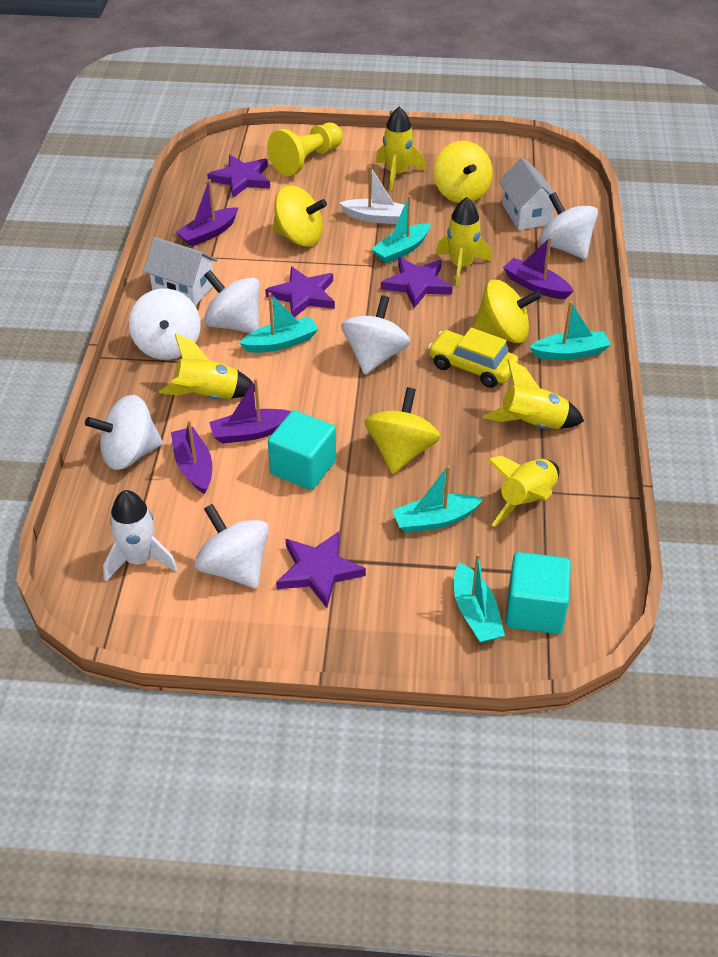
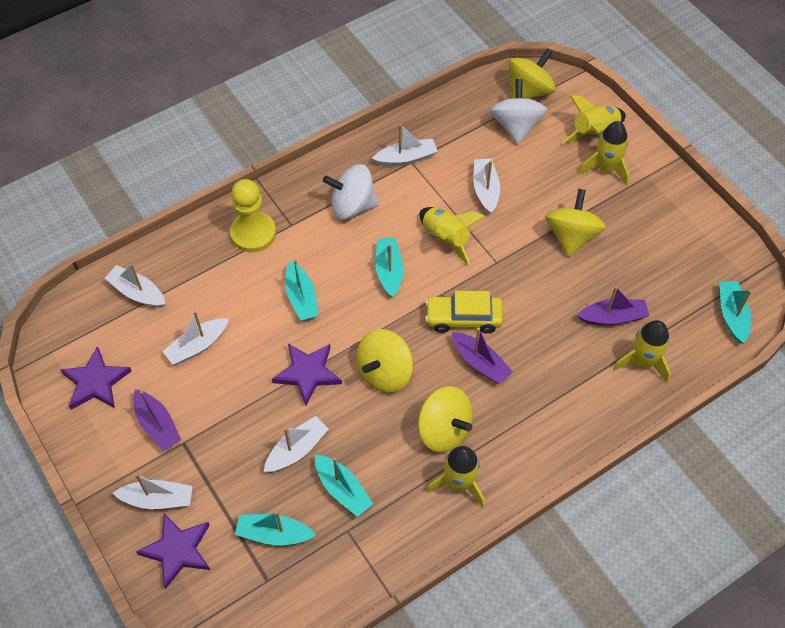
purple boat: 4 -> 3
purple star: 4 -> 3
turquoise cube: 2 -> 0
white boat: 1 -> 6
white house: 2 -> 0
white rocket: 1 -> 0
white spinning top: 6 -> 2

